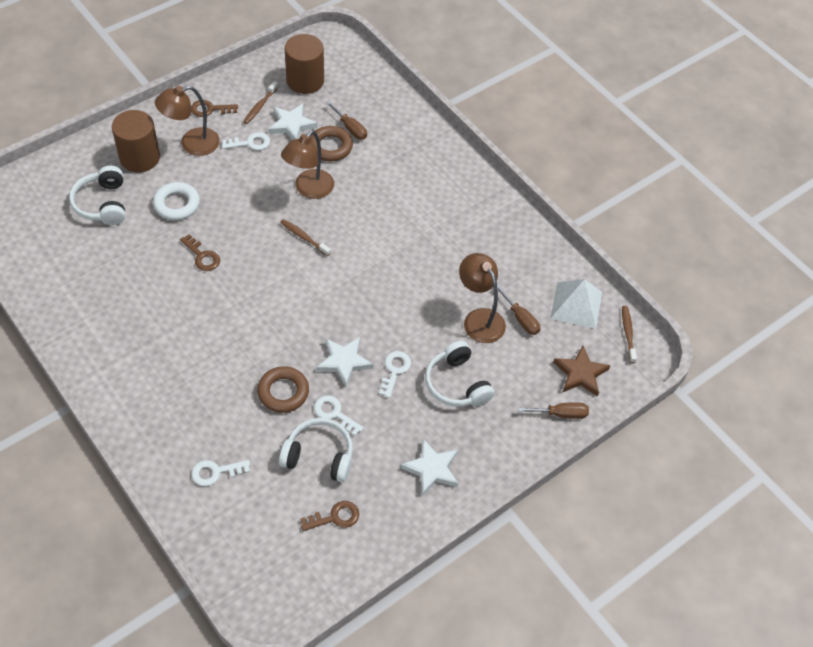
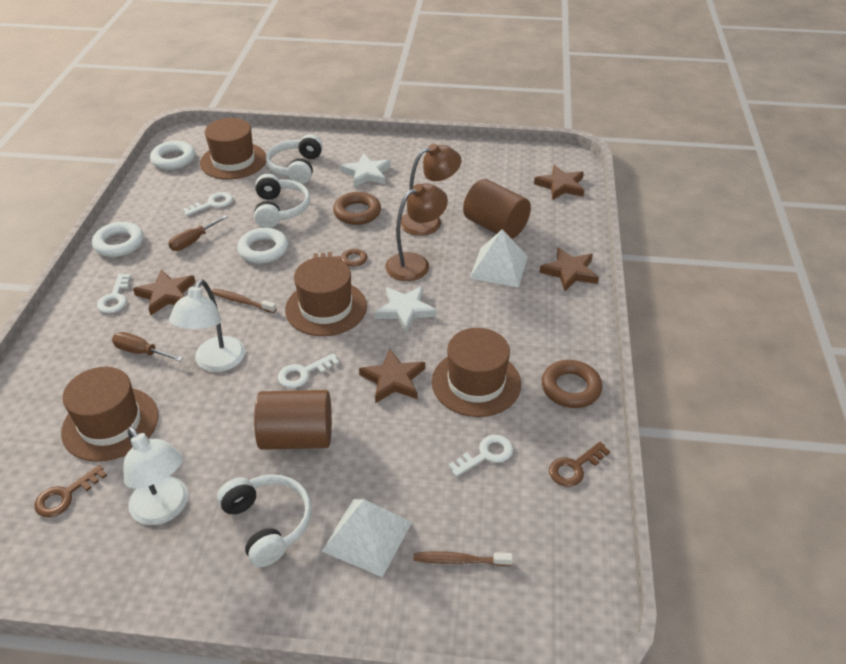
brown hat: 0 -> 4
brown lamp: 3 -> 2
brown screwdriver: 3 -> 2
brown star: 1 -> 4
brown toothbrush: 3 -> 2
white lamp: 0 -> 2
white pyramid: 1 -> 2
white ring: 1 -> 3
white star: 3 -> 2

